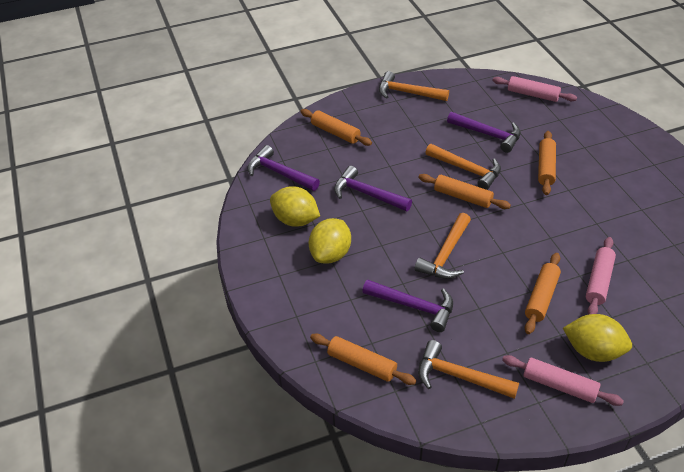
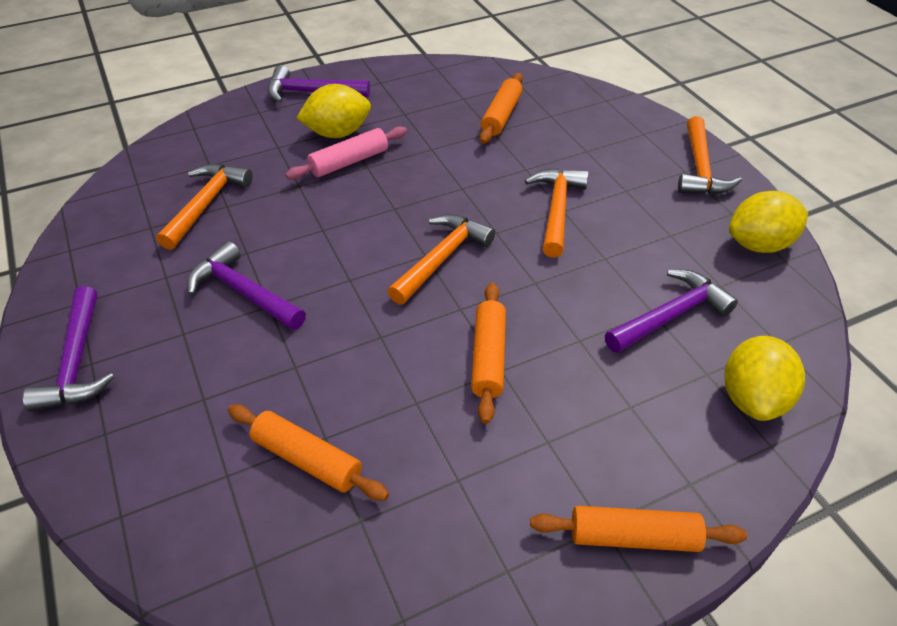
orange rolling pin: 5 -> 4
pink rolling pin: 3 -> 1

